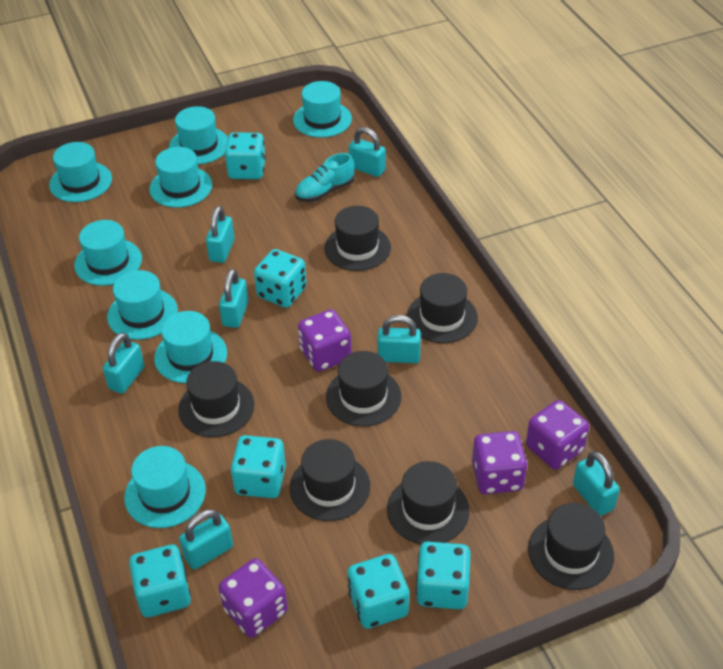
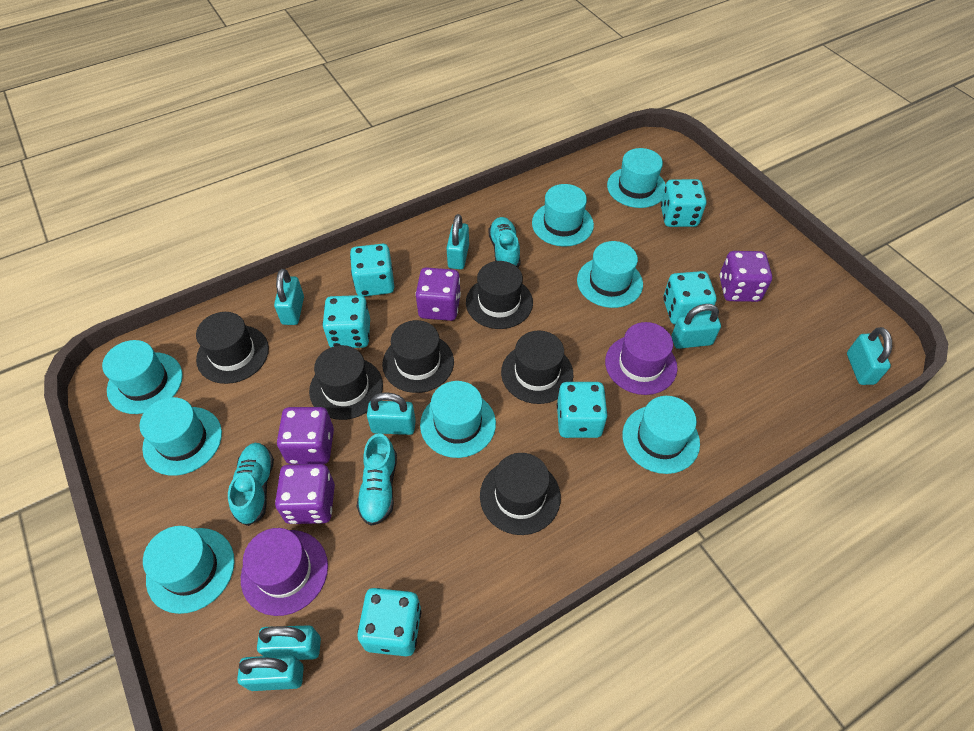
black hat: 7 -> 6
purple hat: 0 -> 2
turquoise shoe: 1 -> 3

